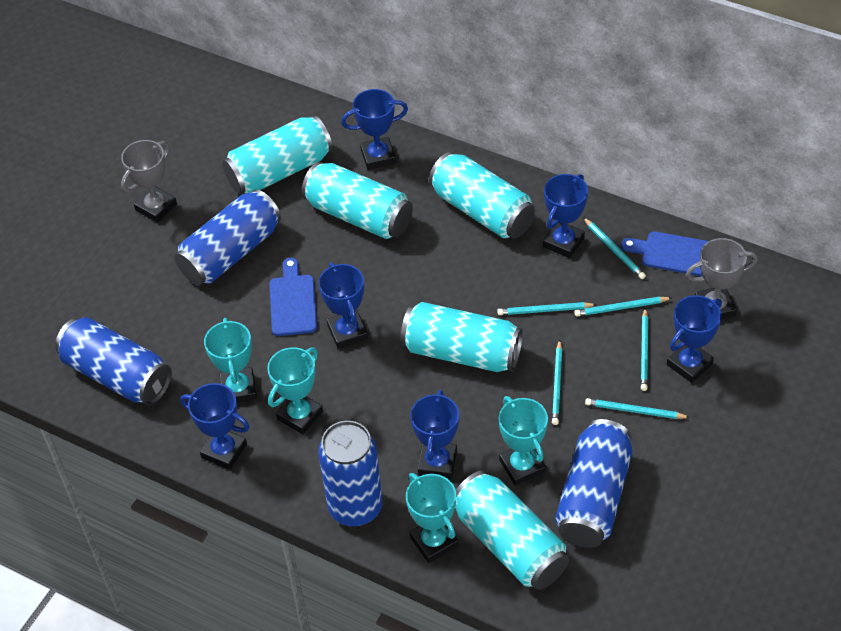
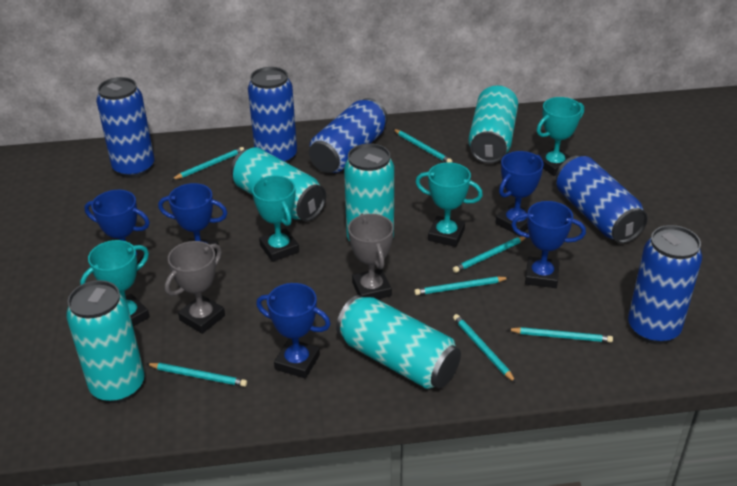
blue can: 4 -> 5
blue cutting board: 2 -> 0
blue trophy: 6 -> 5
turquoise pencil: 6 -> 7

